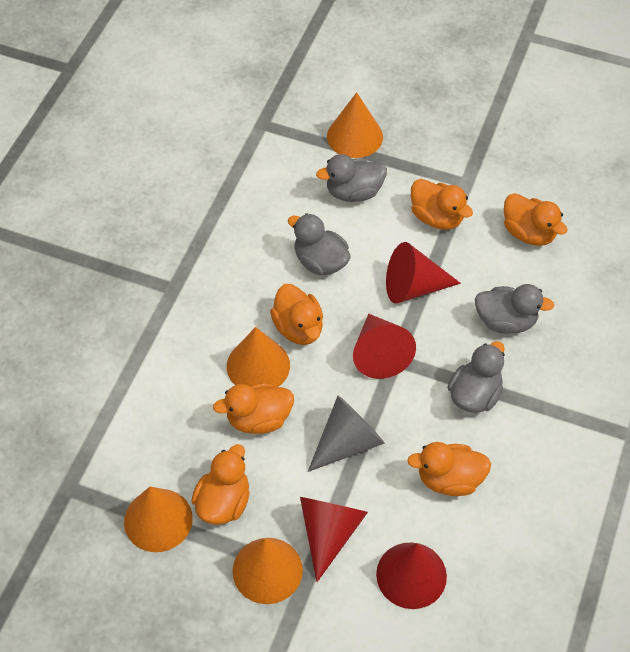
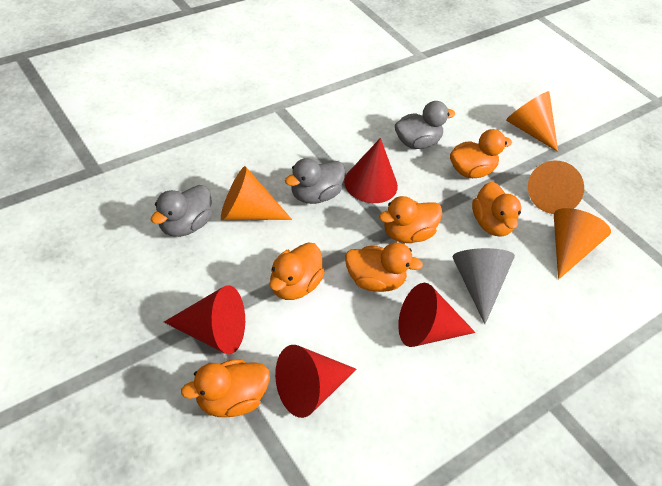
grey duck: 4 -> 3

